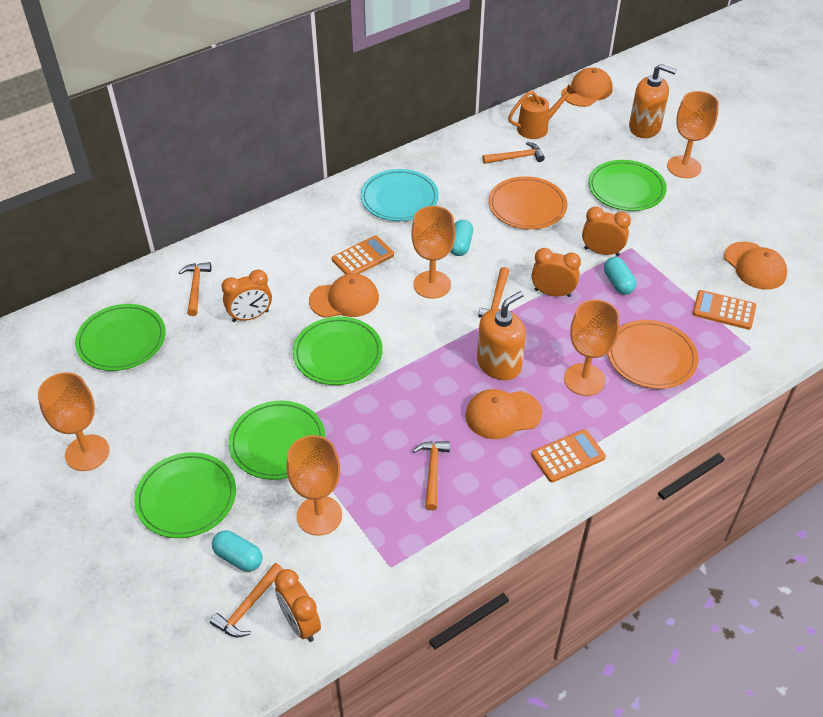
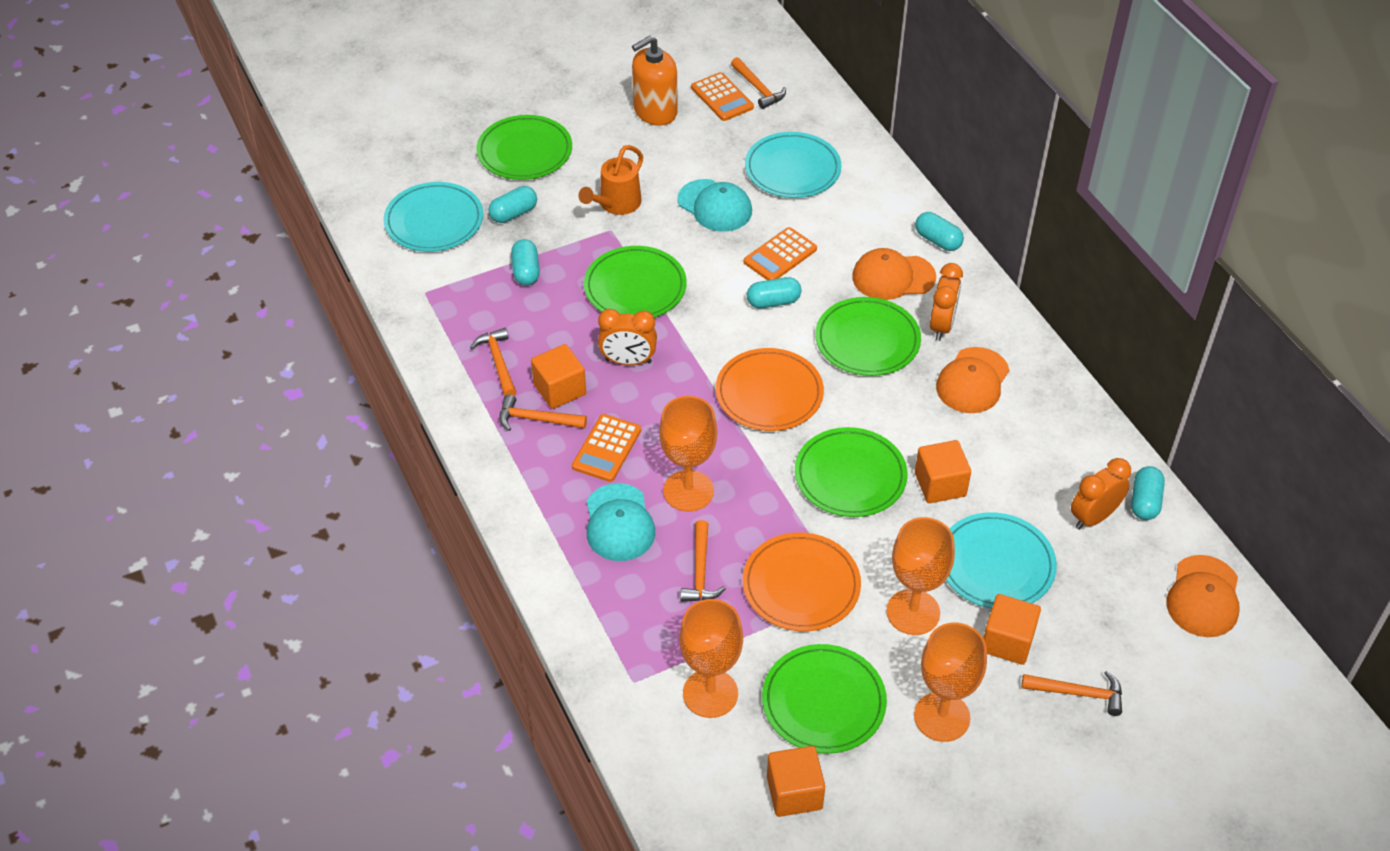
orange cap: 4 -> 3
orange clock: 4 -> 3
orange cube: 0 -> 4
orange goblet: 5 -> 4
orange soap dispenser: 2 -> 1
turquoise cap: 0 -> 2
turquoise capsule: 3 -> 5
turquoise plate: 1 -> 3

